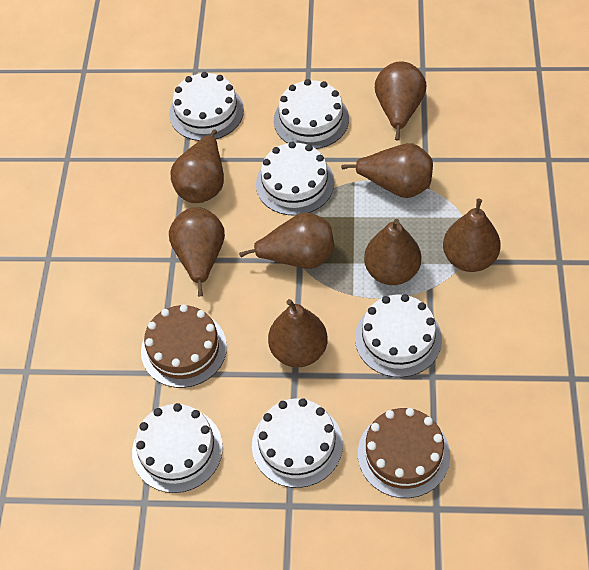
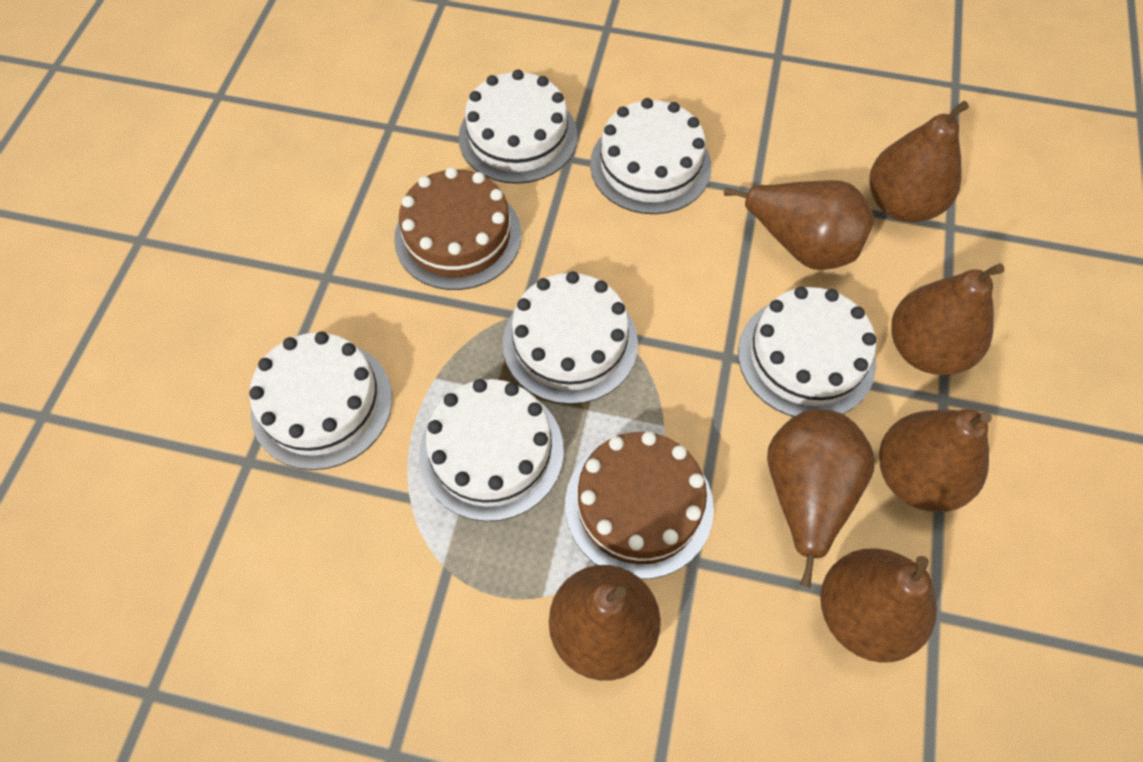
brown pear: 8 -> 7

